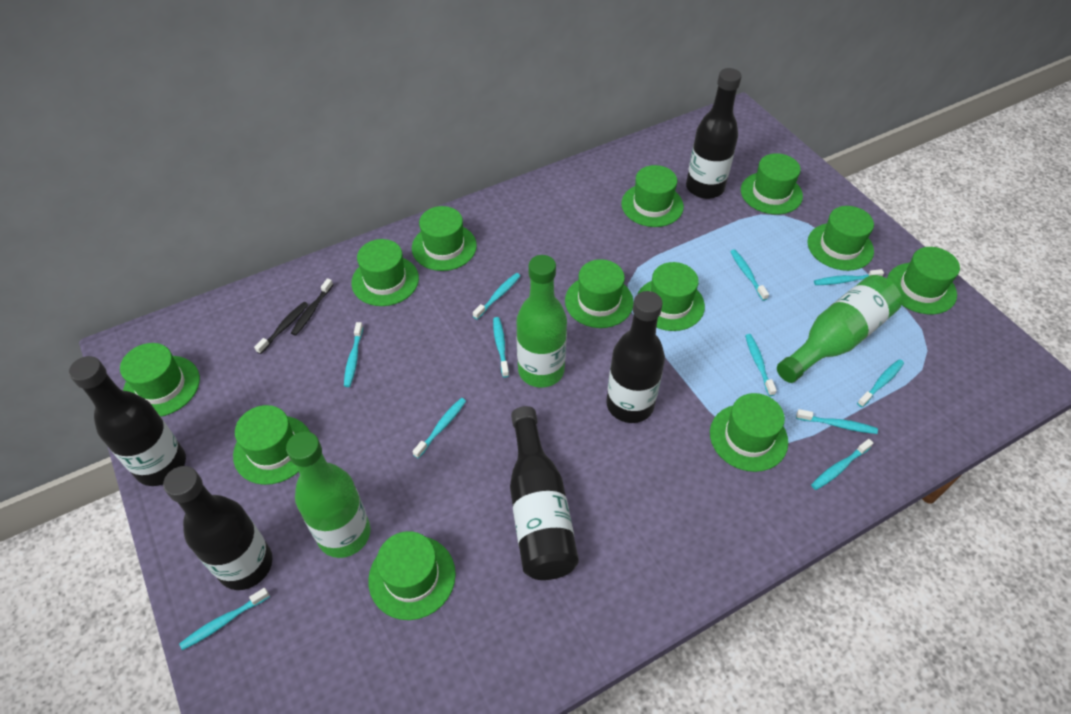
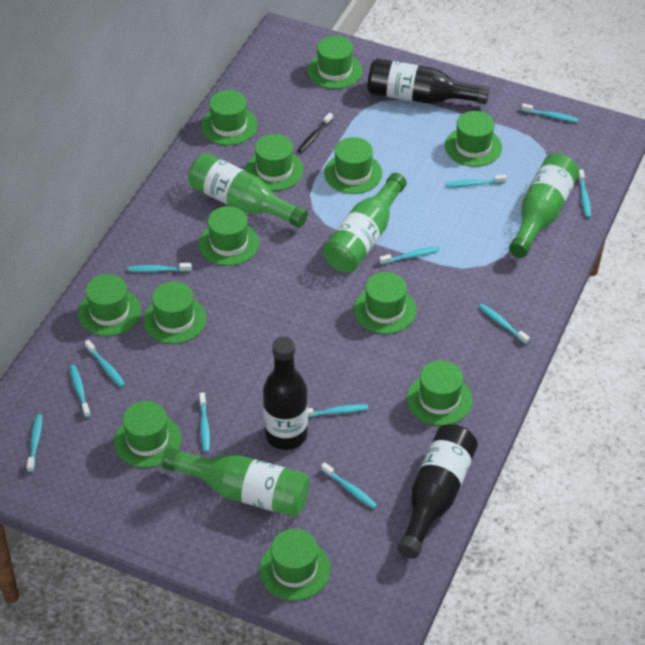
black bottle: 5 -> 3
black toothbrush: 2 -> 1
green bottle: 3 -> 4
turquoise toothbrush: 11 -> 12

